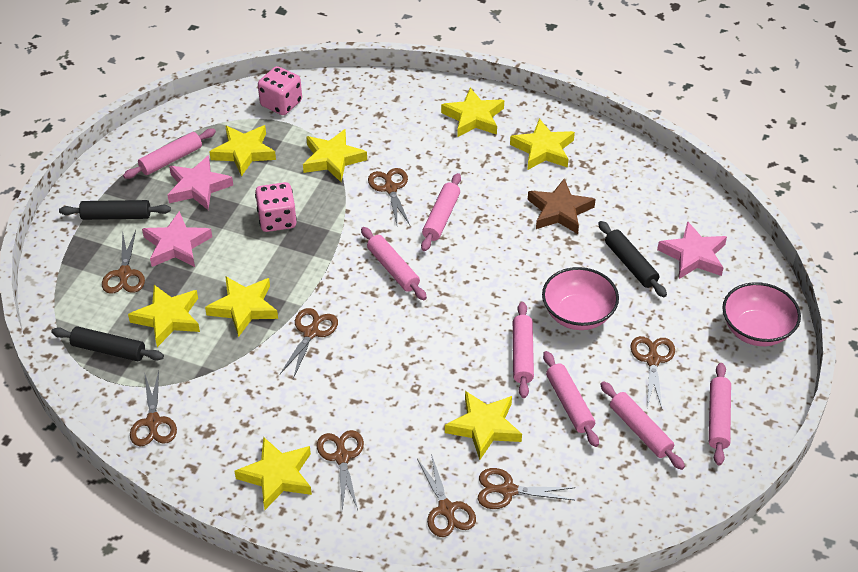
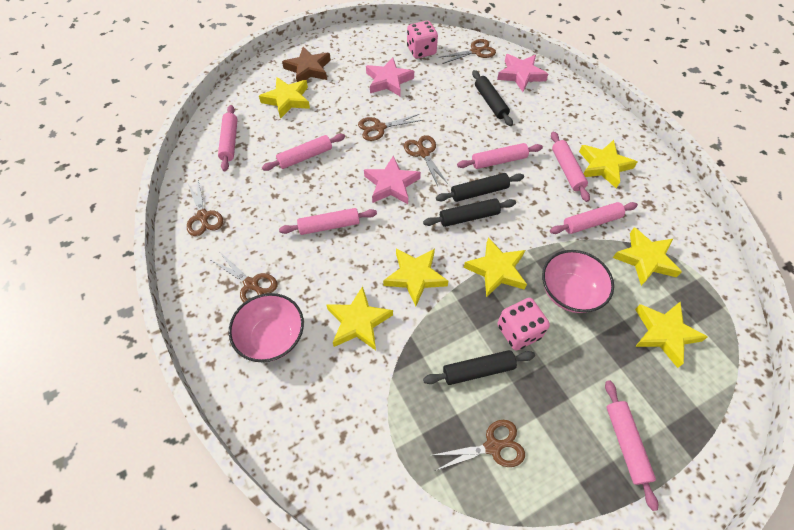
black rolling pin: 3 -> 4
brown scissors: 8 -> 6
yellow star: 8 -> 7

